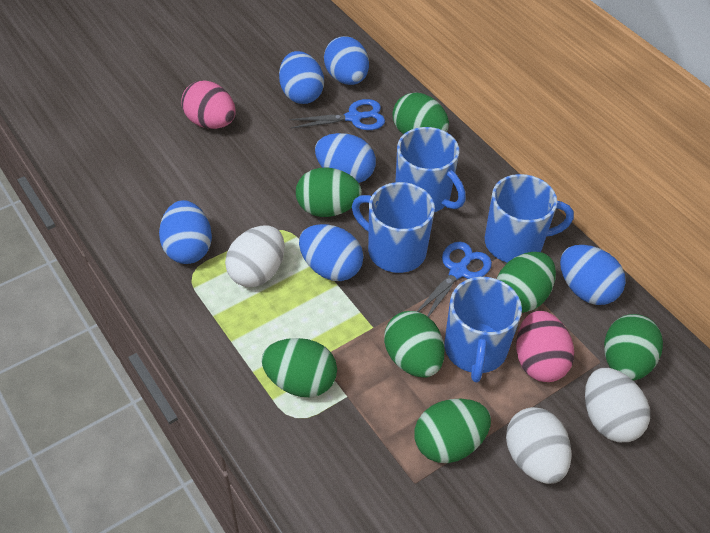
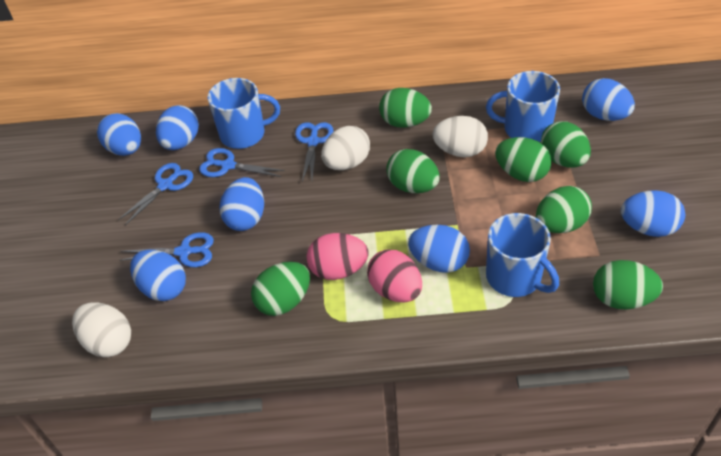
blue egg: 6 -> 7
blue mug: 4 -> 3
blue scissors: 2 -> 4

